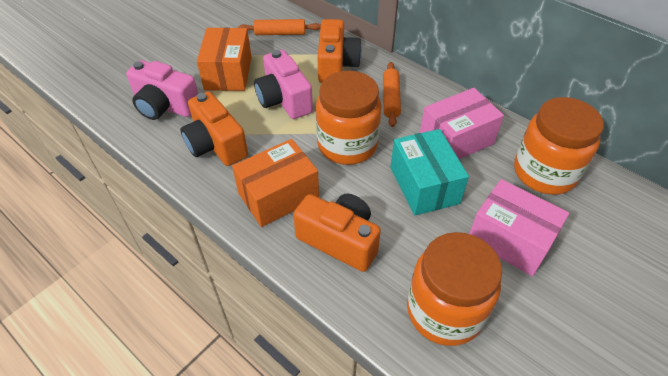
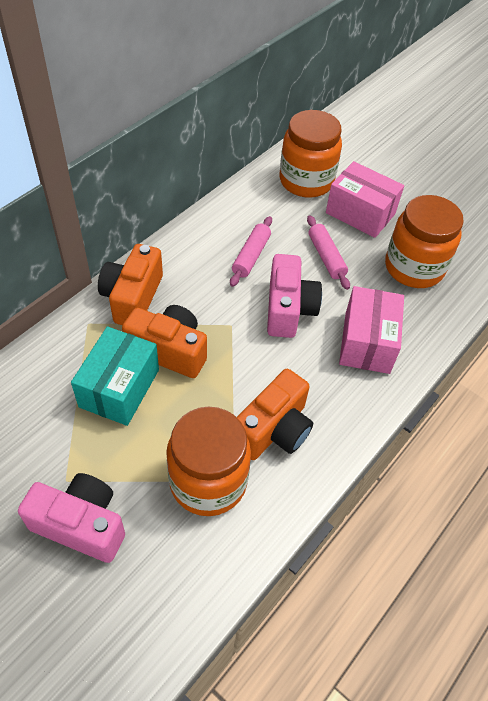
orange box: 2 -> 0
orange rolling pin: 2 -> 0
pink rolling pin: 0 -> 2

